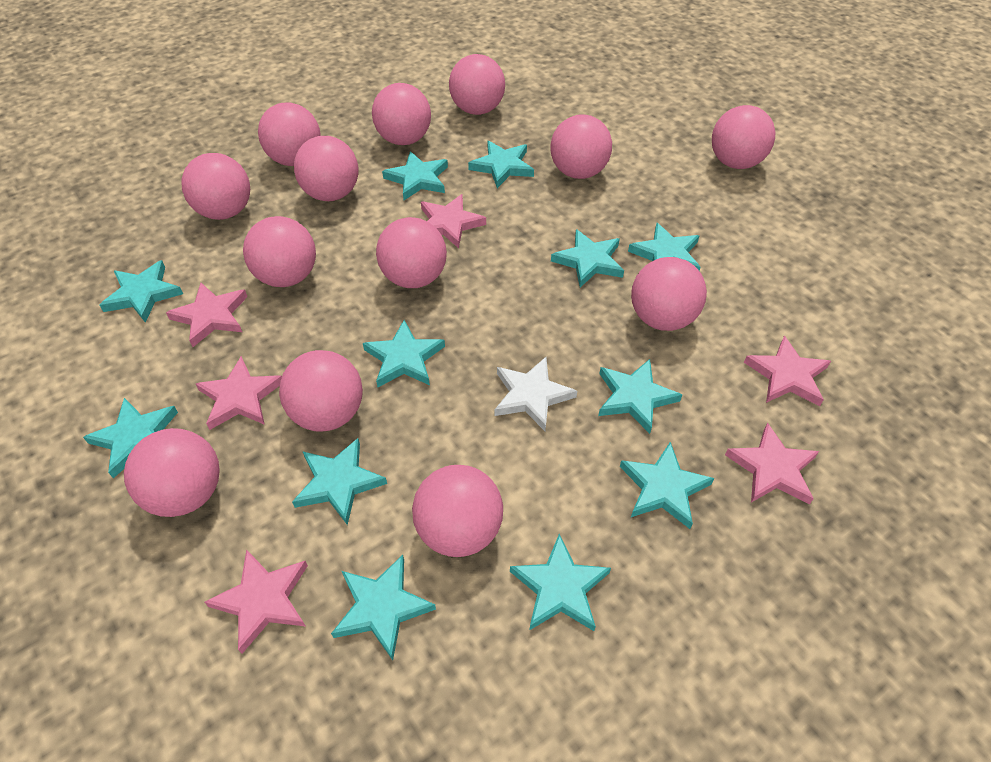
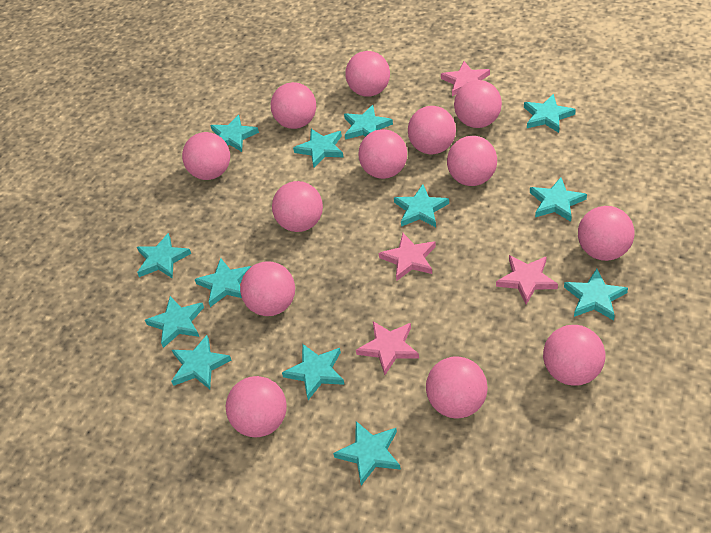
pink star: 6 -> 4
turquoise star: 12 -> 13
white star: 1 -> 0

